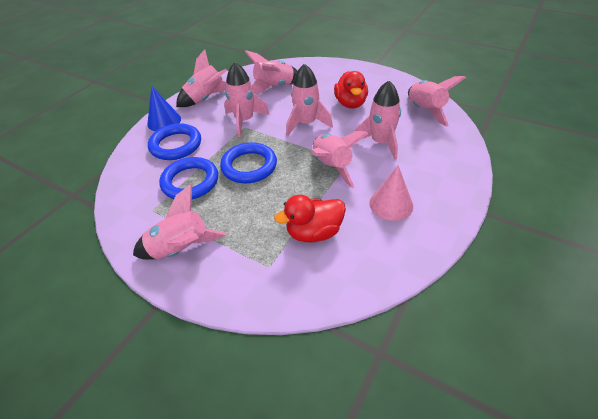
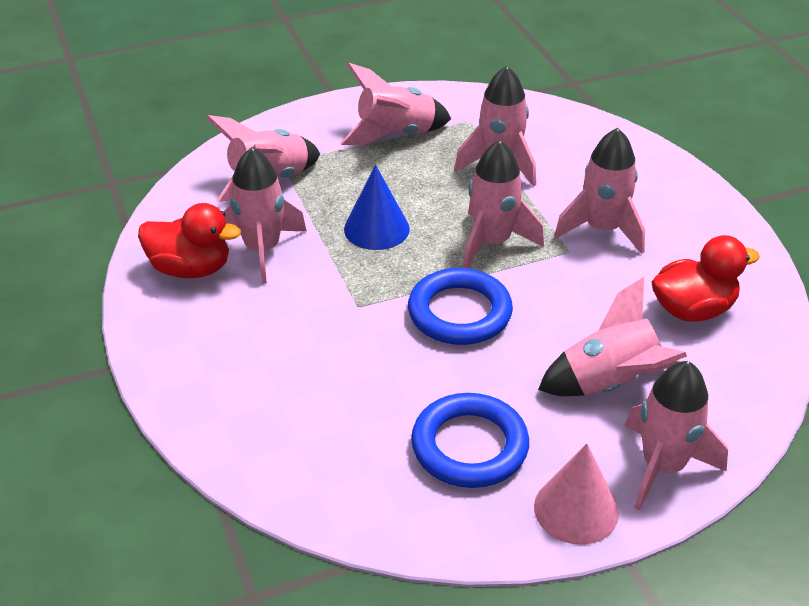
blue ring: 3 -> 2

